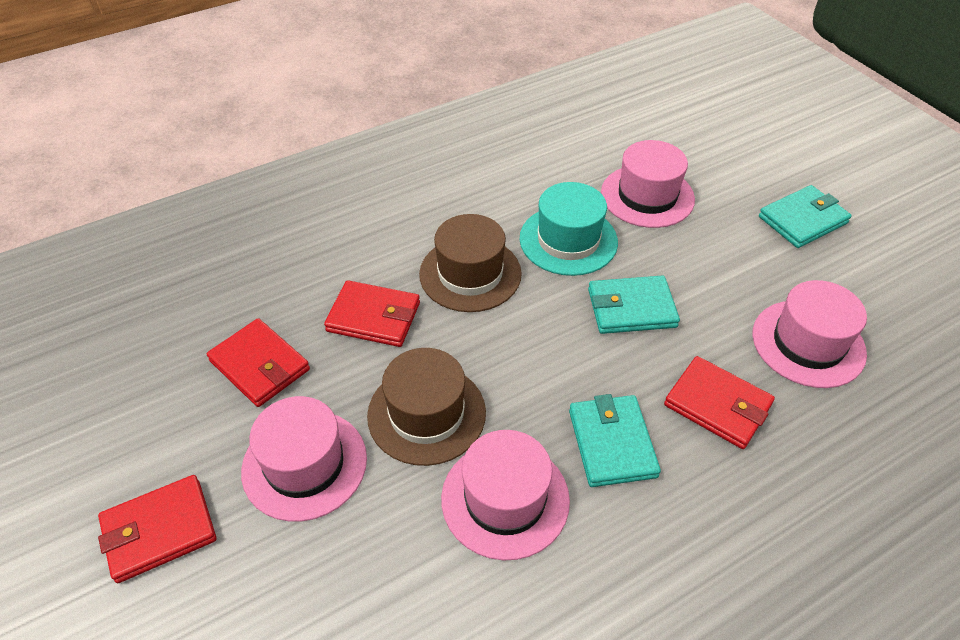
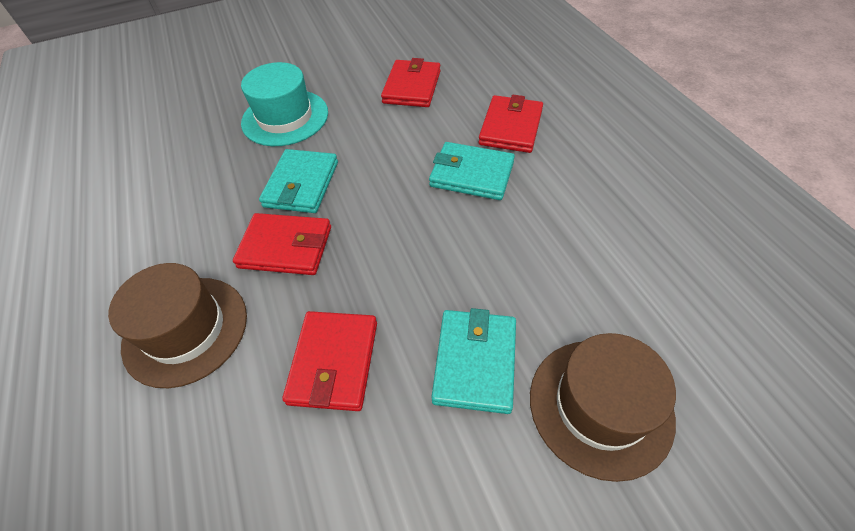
pink hat: 4 -> 0

